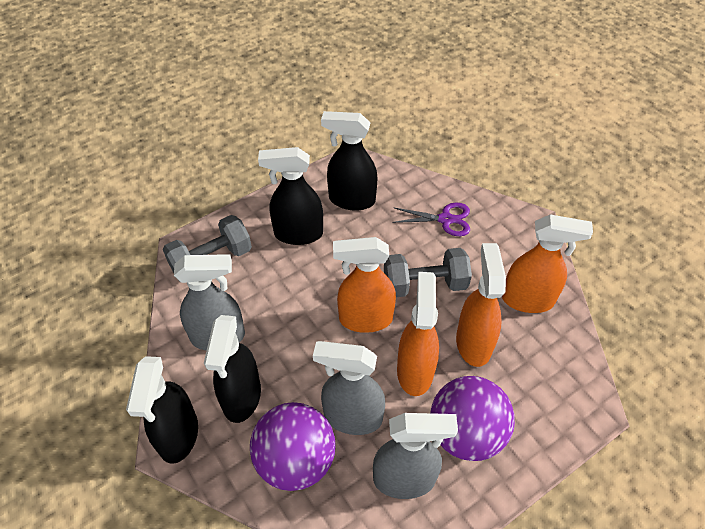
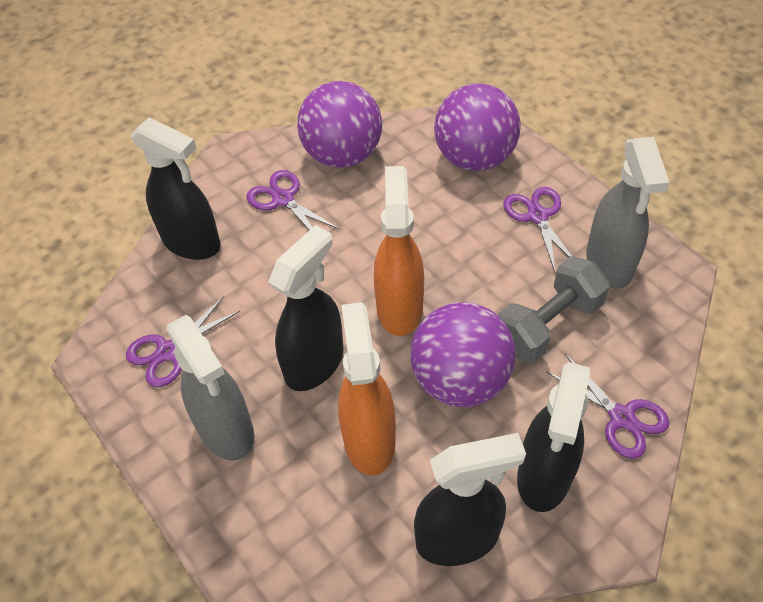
grey dumbbell: 2 -> 1
grey spray bottle: 3 -> 2
orange spray bottle: 4 -> 2
purple ball: 2 -> 3
purple scissors: 1 -> 4

